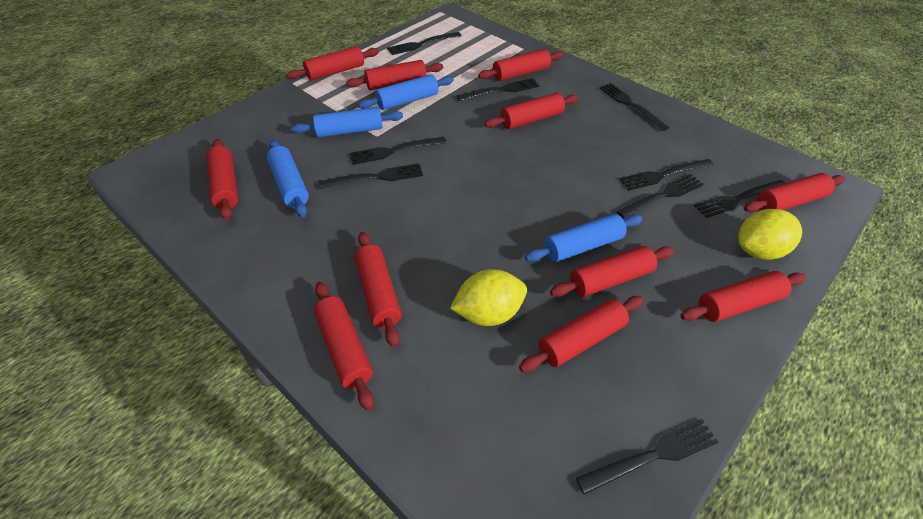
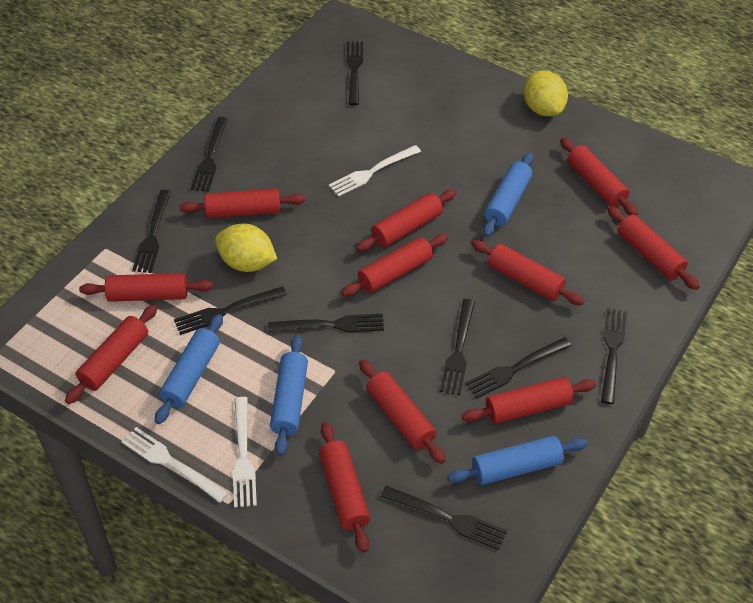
white fork: 0 -> 3

